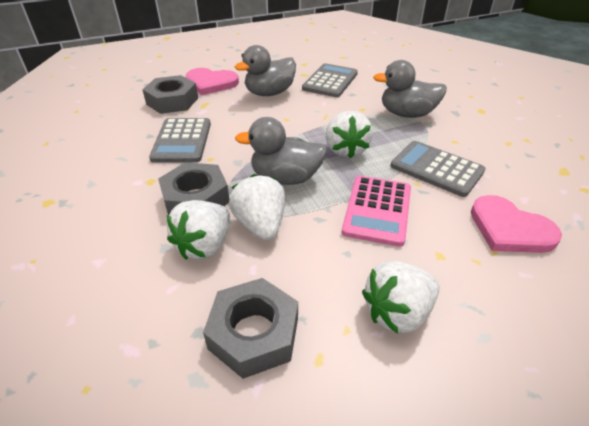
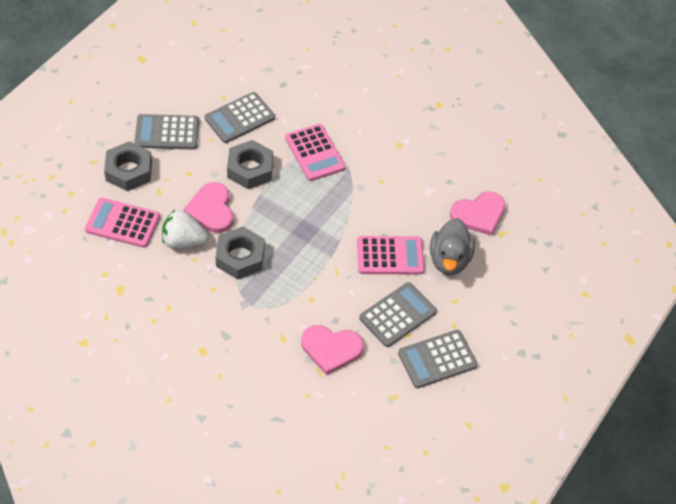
grey calculator: 3 -> 4
grey duck: 3 -> 1
pink calculator: 1 -> 3
pink heart: 2 -> 3
white strawberry: 4 -> 1

